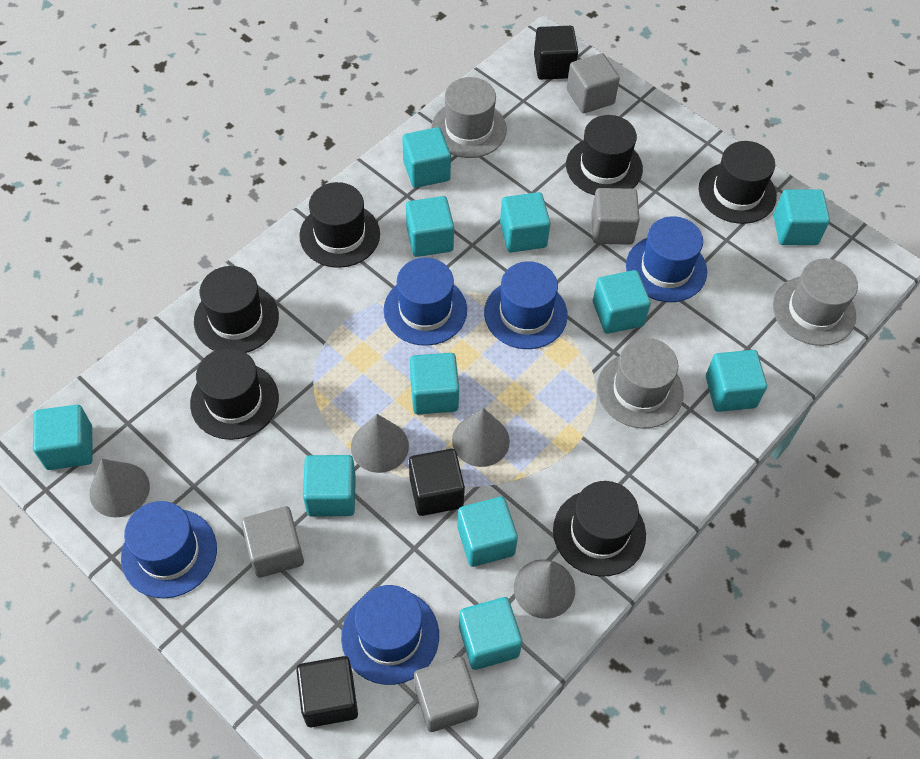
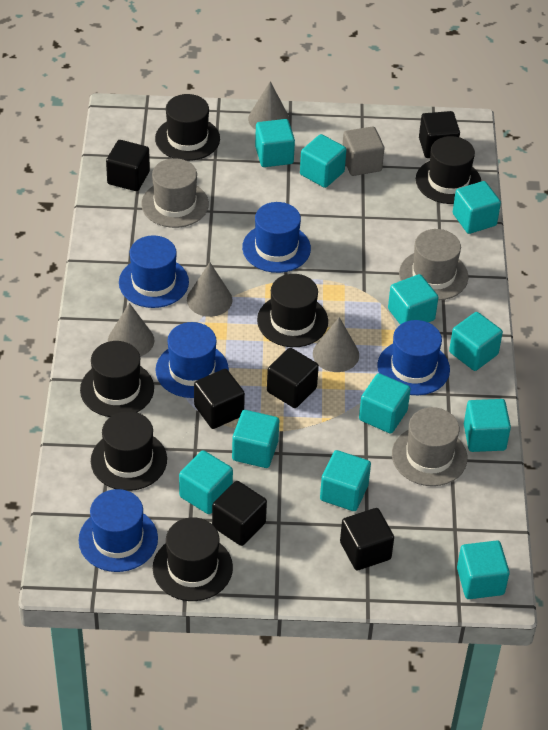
black cube: 3 -> 6
grey cube: 4 -> 1

